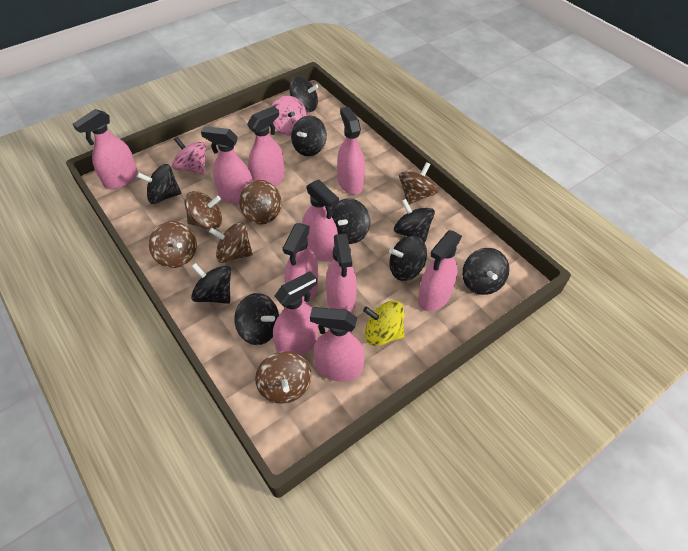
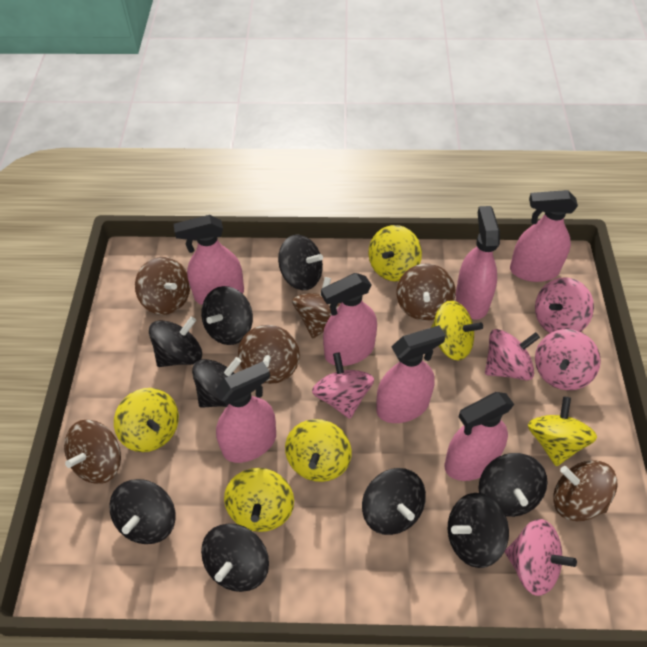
pink spinning top: 2 -> 5
pink spray bottle: 10 -> 7
yellow spinning top: 1 -> 6

